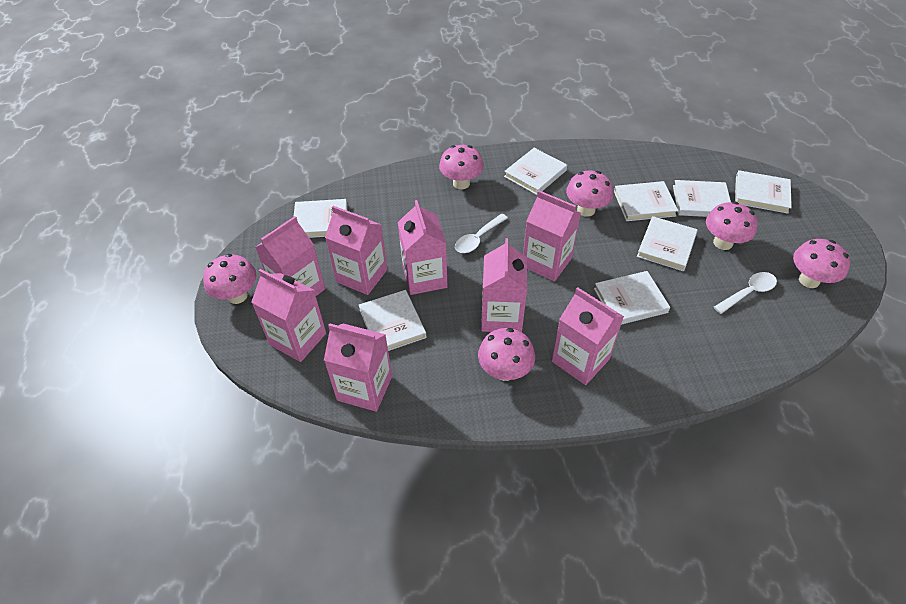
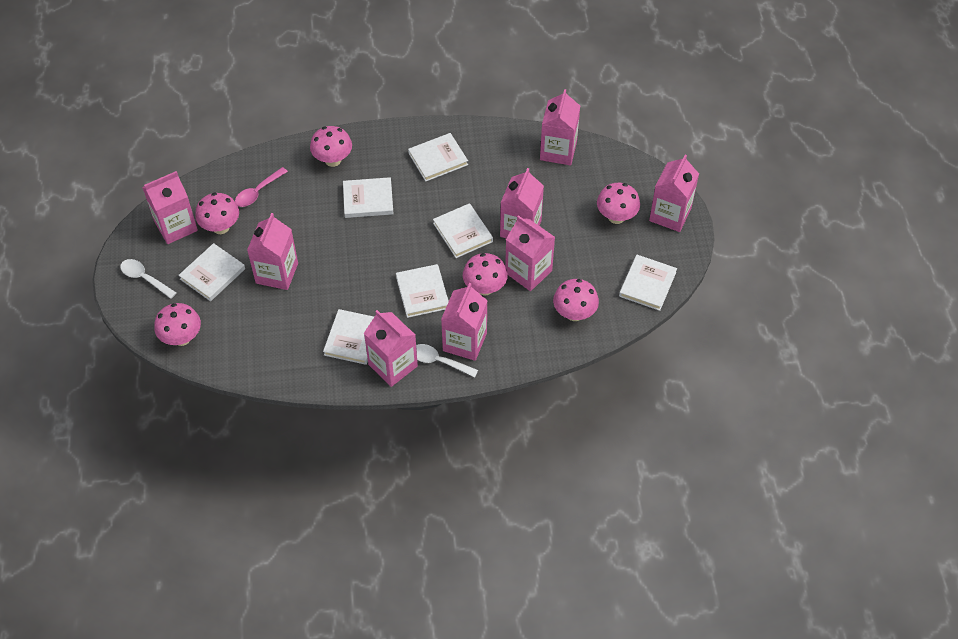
pink spoon: 0 -> 1
white book: 8 -> 7

